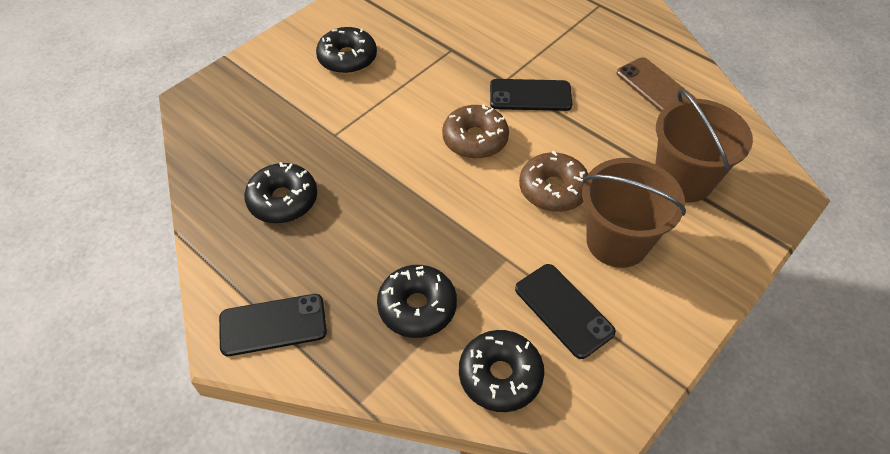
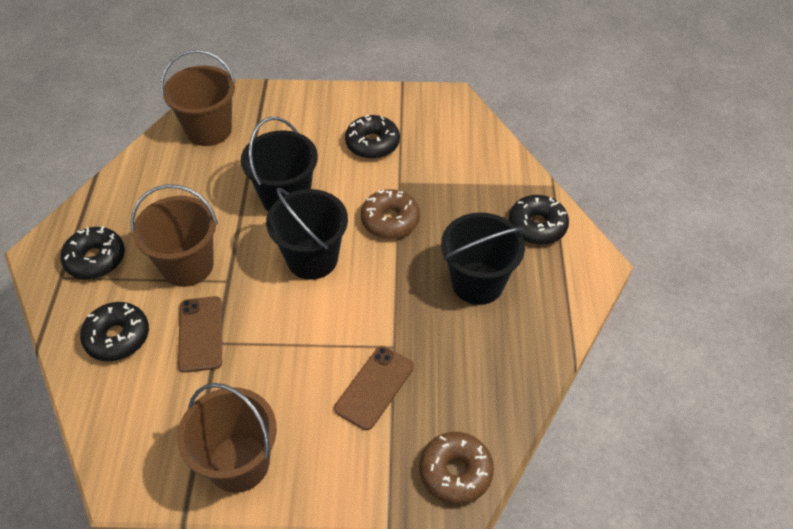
black bucket: 0 -> 3
black phone: 3 -> 0
brown bucket: 2 -> 3
brown phone: 1 -> 2

